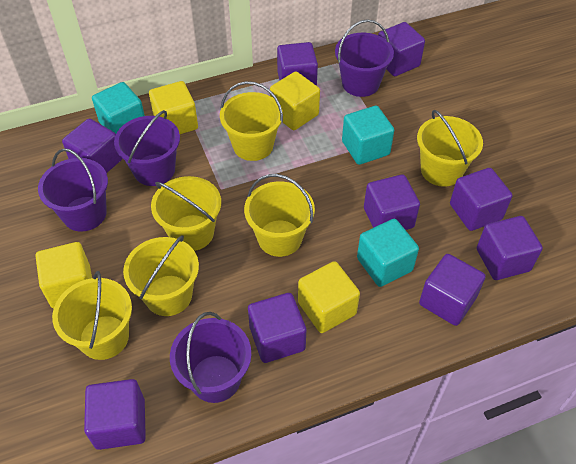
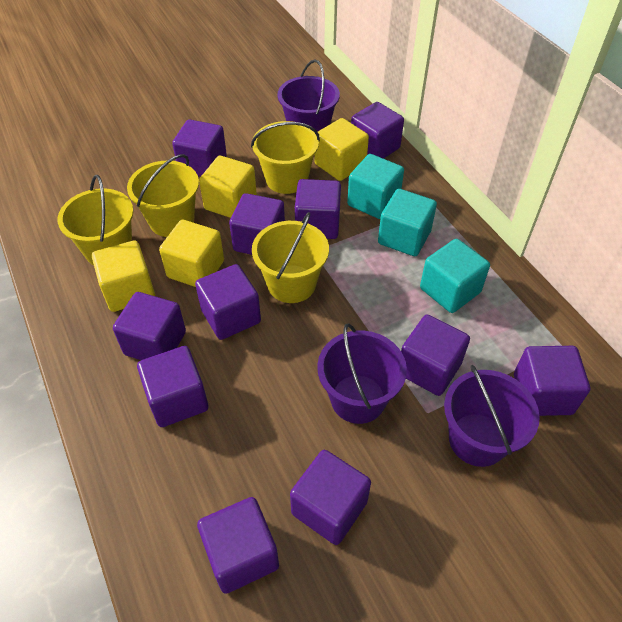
purple bucket: 4 -> 3
purple cube: 9 -> 11
yellow bucket: 6 -> 4

